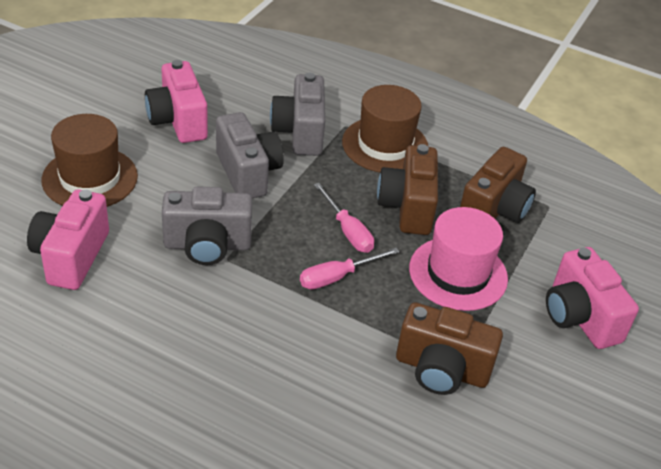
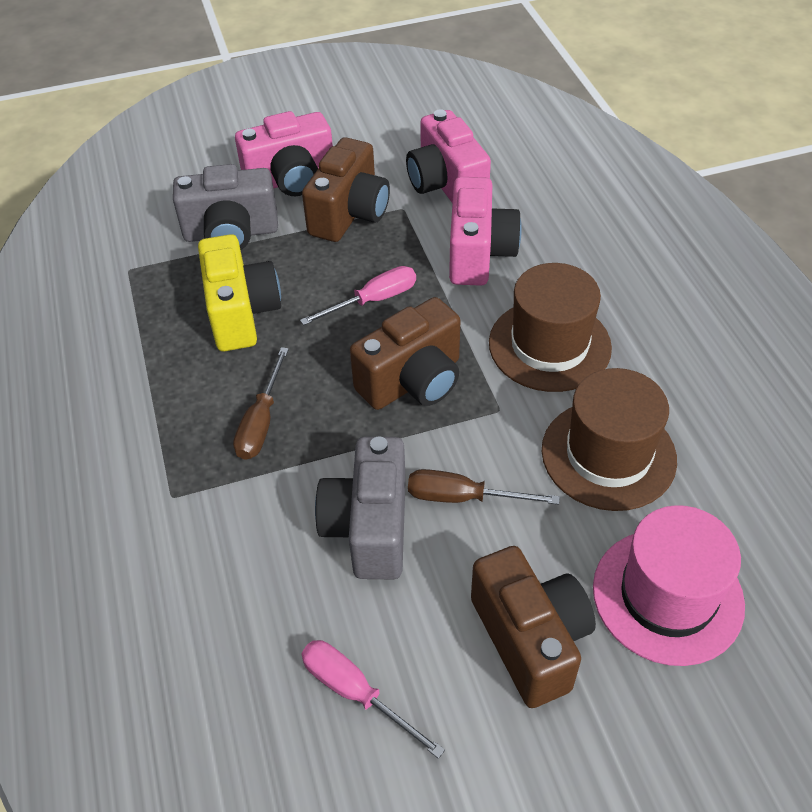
brown screwdriver: 0 -> 2
grey camera: 3 -> 2
yellow camera: 0 -> 1

